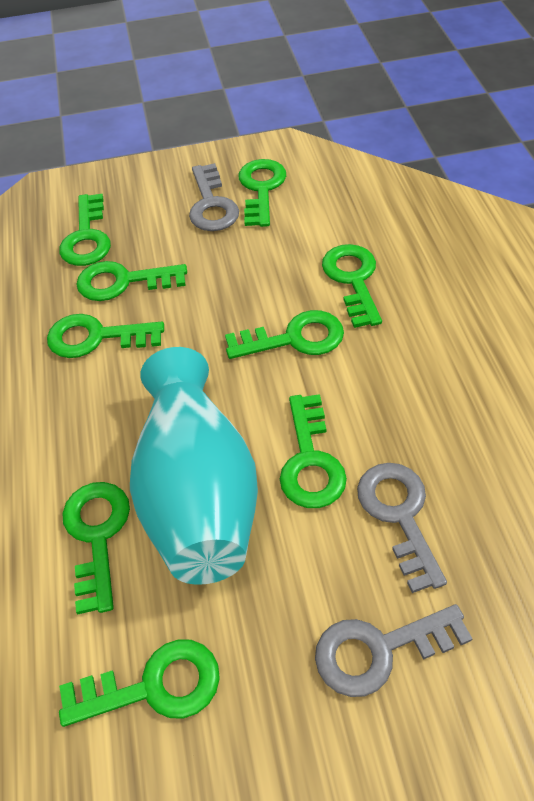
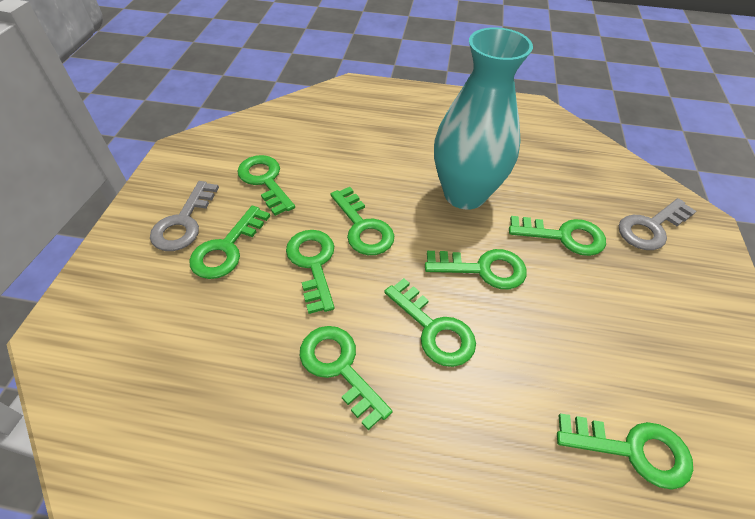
grey key: 3 -> 2

